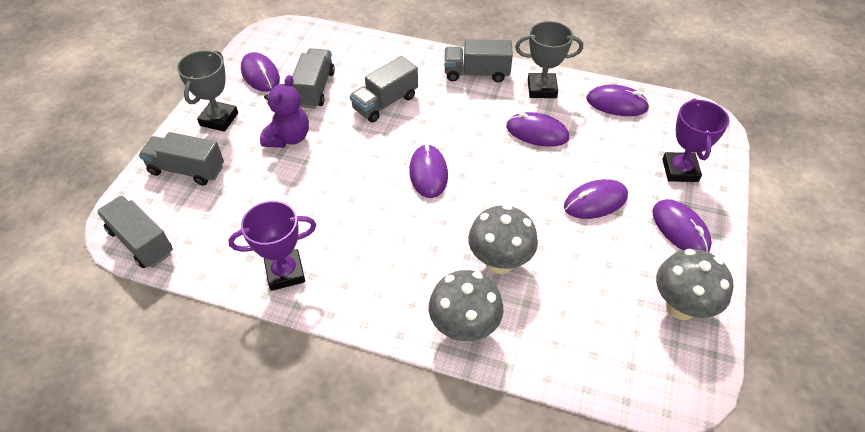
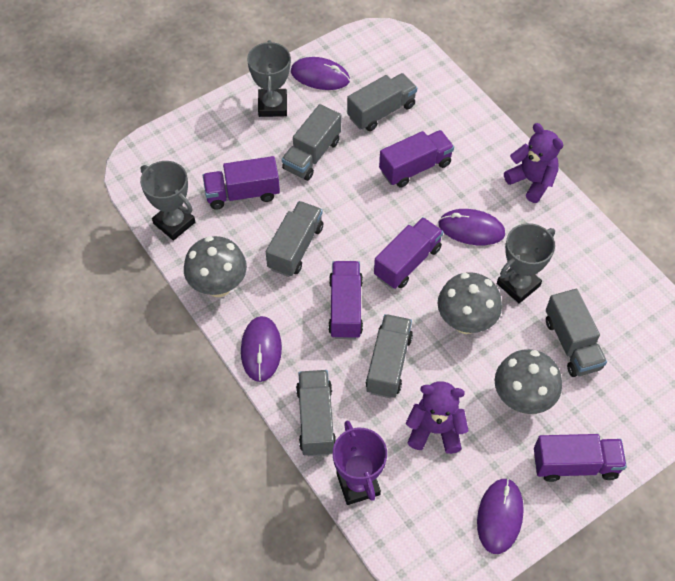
grey trophy: 2 -> 3
grey truck: 5 -> 6
purple mouse: 6 -> 4
purple teddy bear: 1 -> 2
purple trophy: 2 -> 1
purple truck: 0 -> 5

